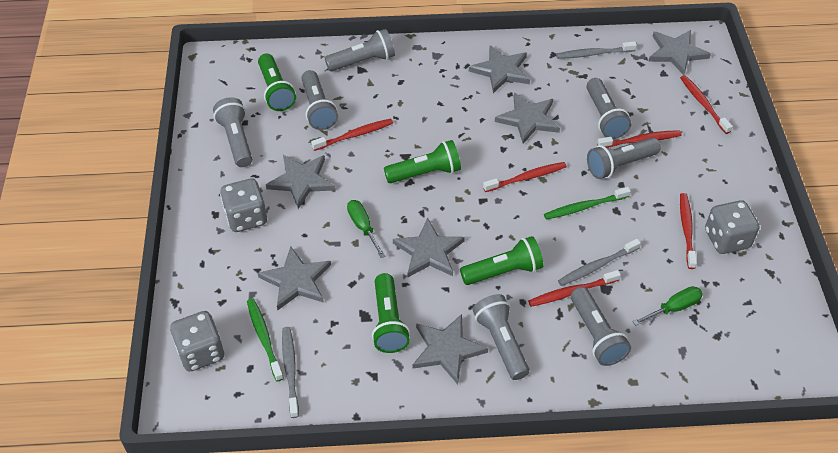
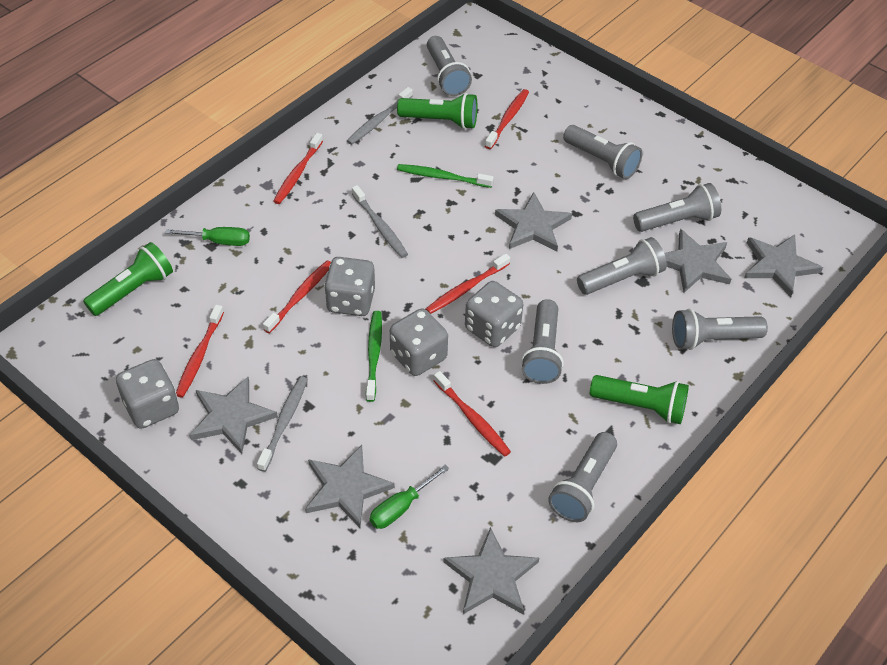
green flashlight: 4 -> 3
grey dice: 3 -> 4
grey star: 7 -> 6

